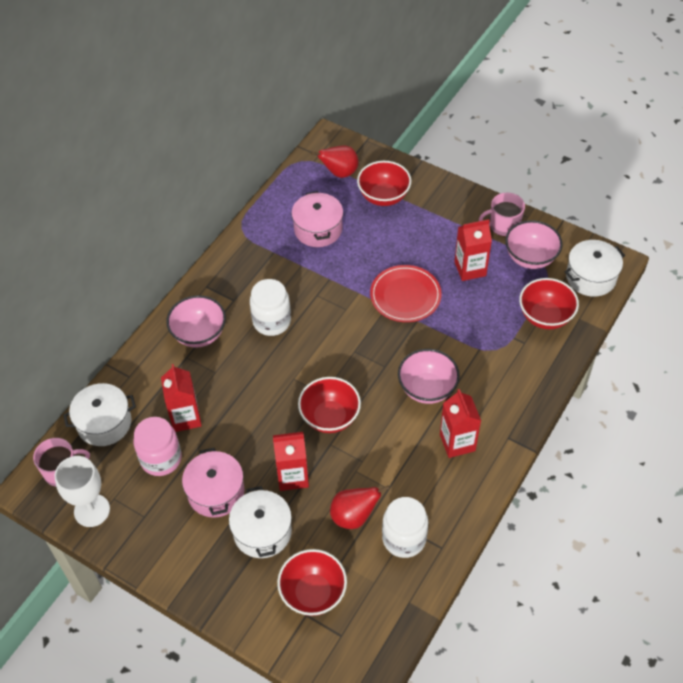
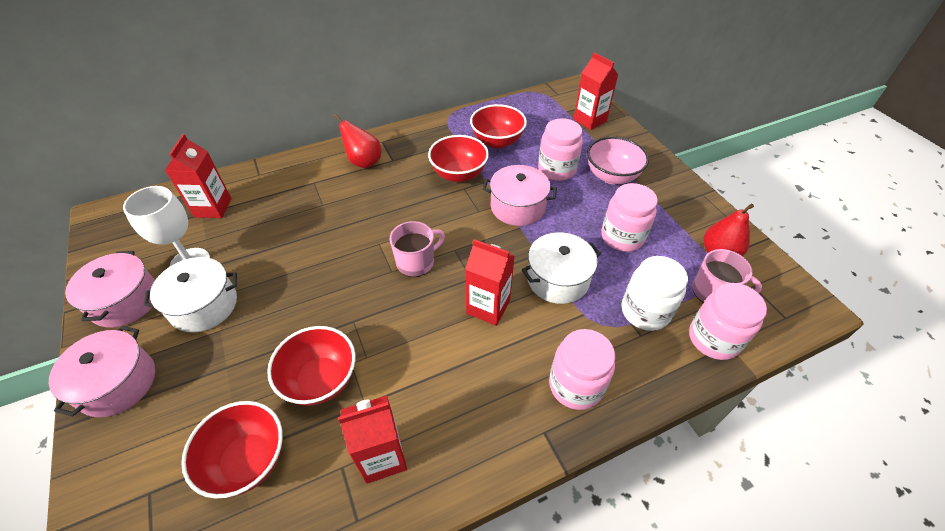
pink bowl: 3 -> 1
pink jar: 1 -> 4
pink pot: 2 -> 3
red plate: 1 -> 0
white jar: 2 -> 1
white pot: 3 -> 2

